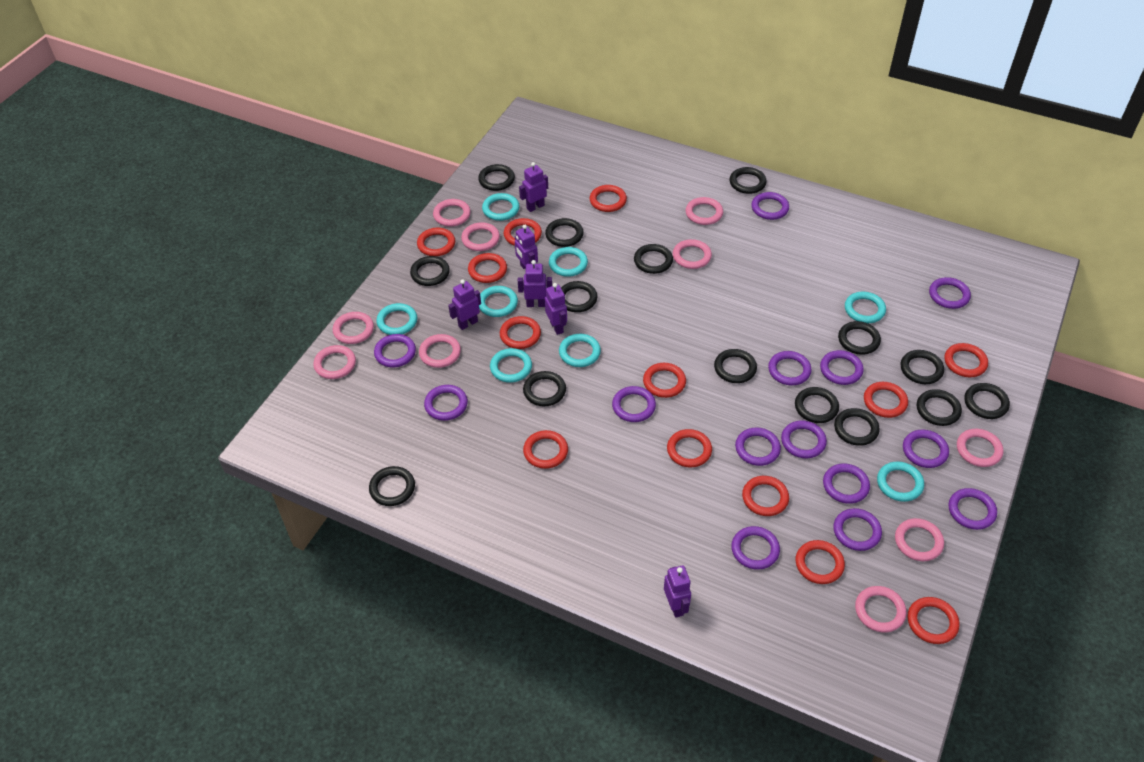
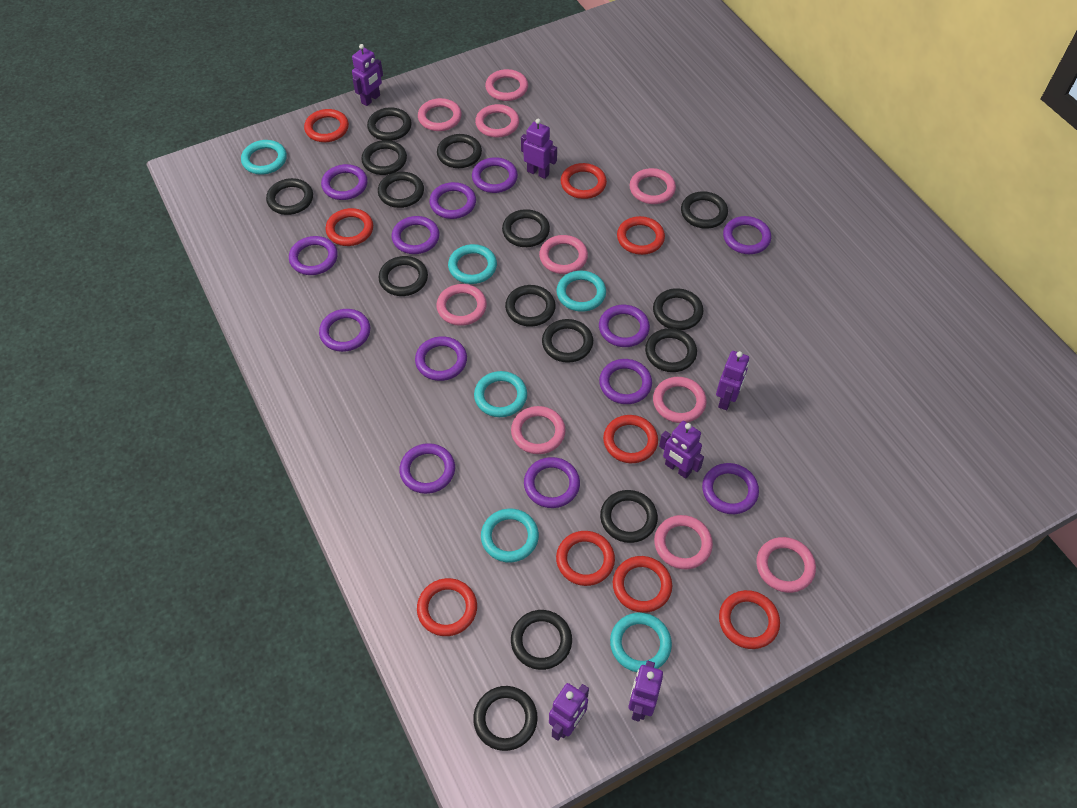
purple ring: 14 -> 13
red ring: 13 -> 9
turquoise ring: 8 -> 6

